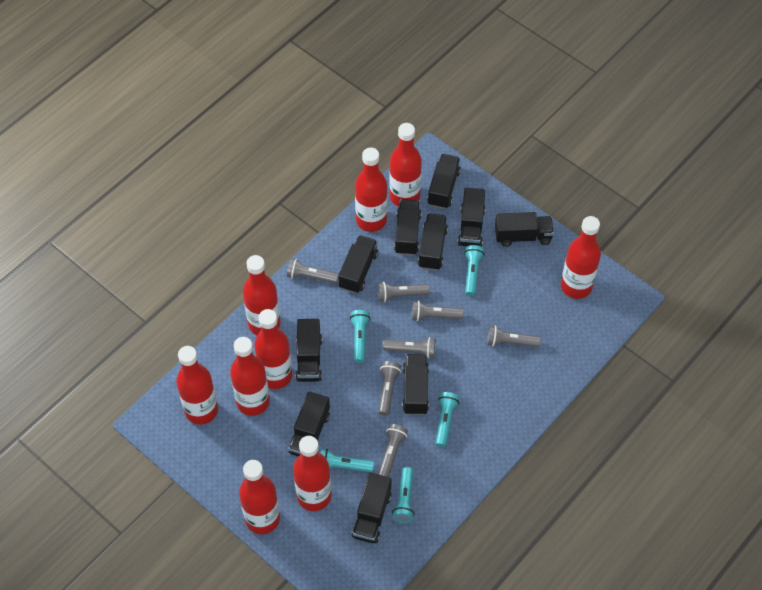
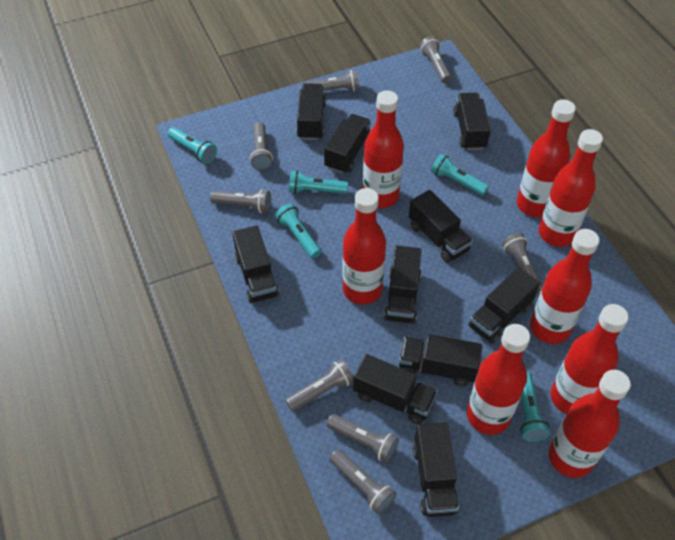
grey flashlight: 7 -> 8
red bottle: 9 -> 8

